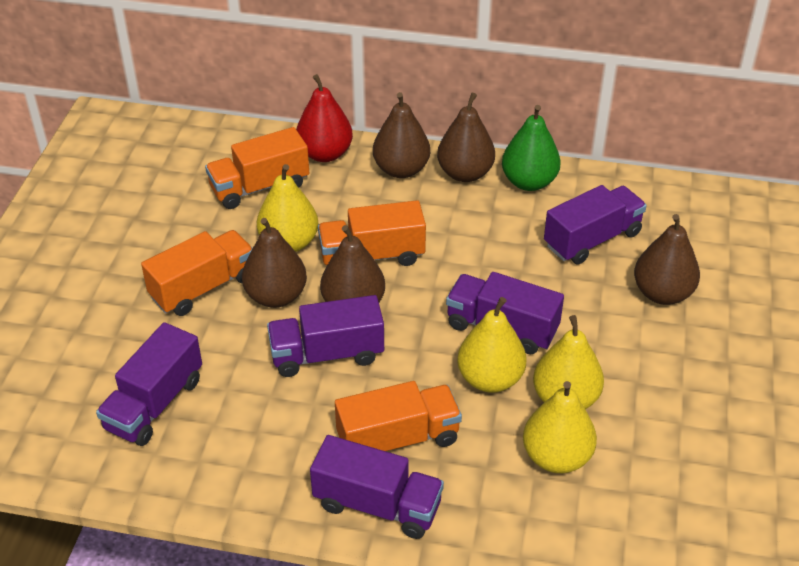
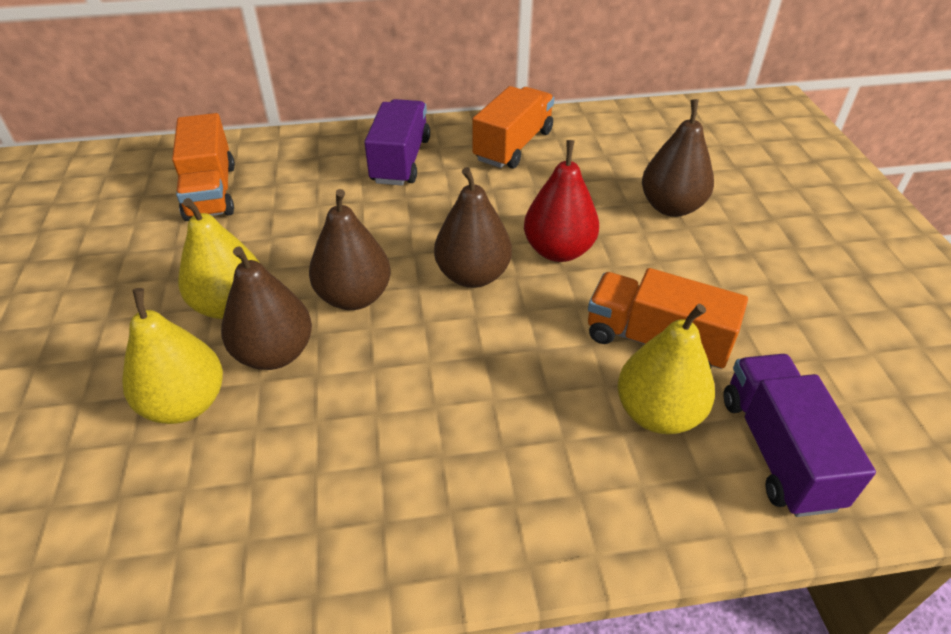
brown pear: 5 -> 4
green pear: 1 -> 0
orange truck: 4 -> 3
purple truck: 5 -> 2
yellow pear: 4 -> 3

